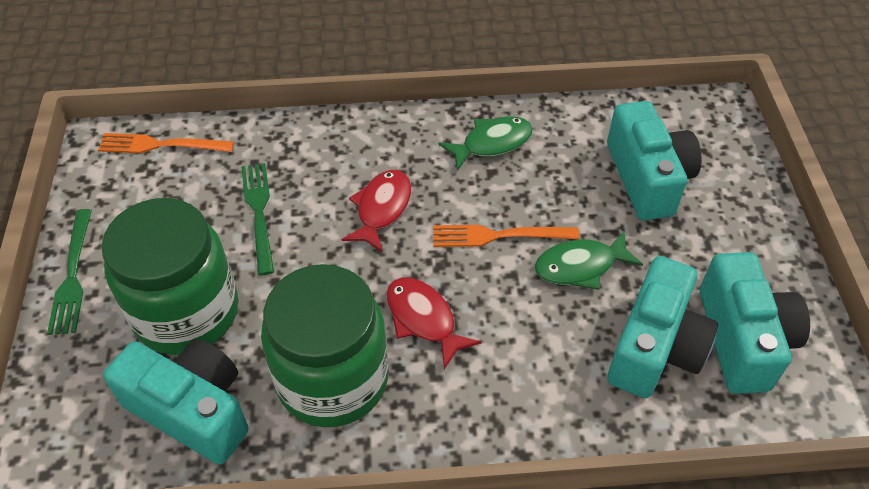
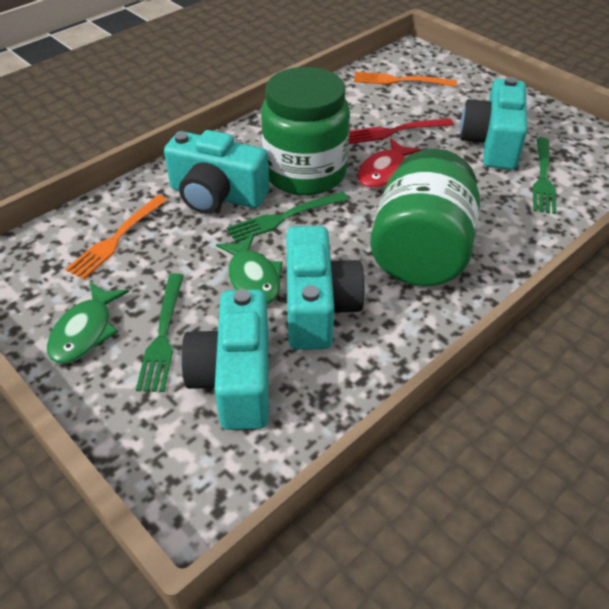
green fork: 2 -> 3
red fish: 2 -> 1
red fork: 0 -> 1

